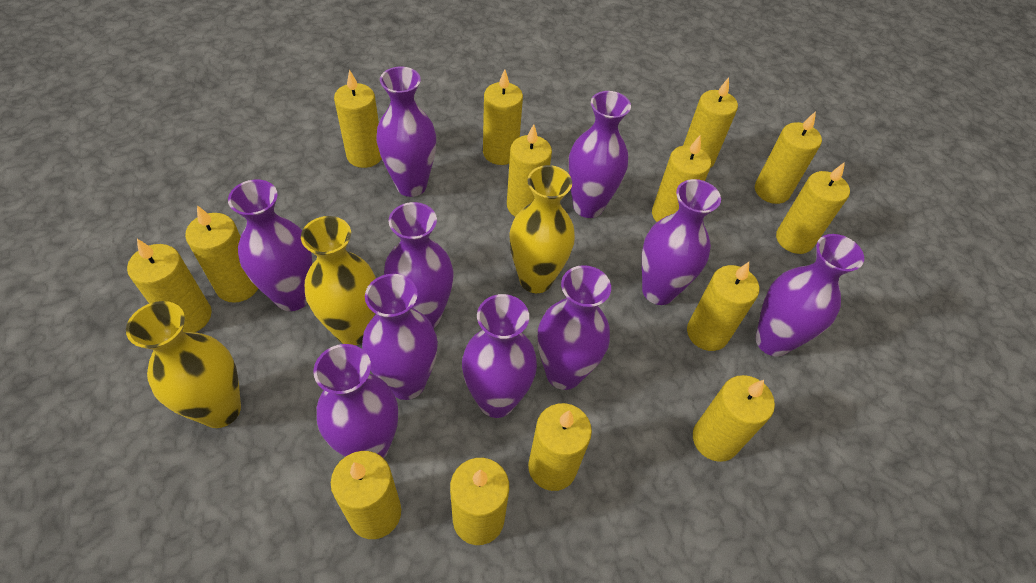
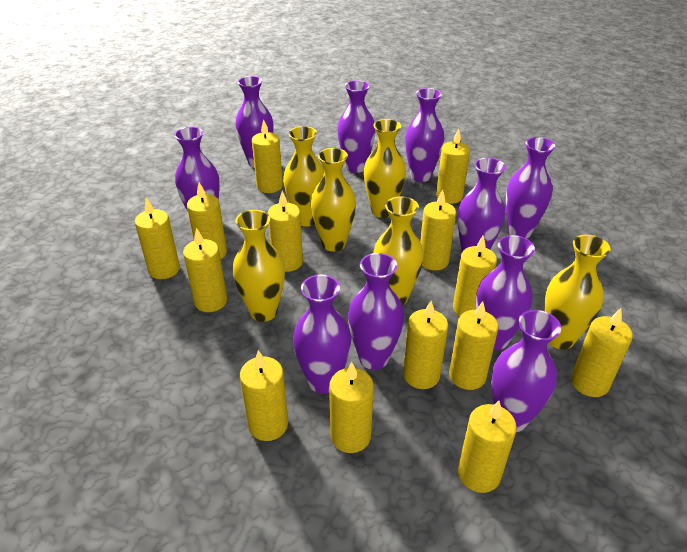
yellow vase: 3 -> 6

